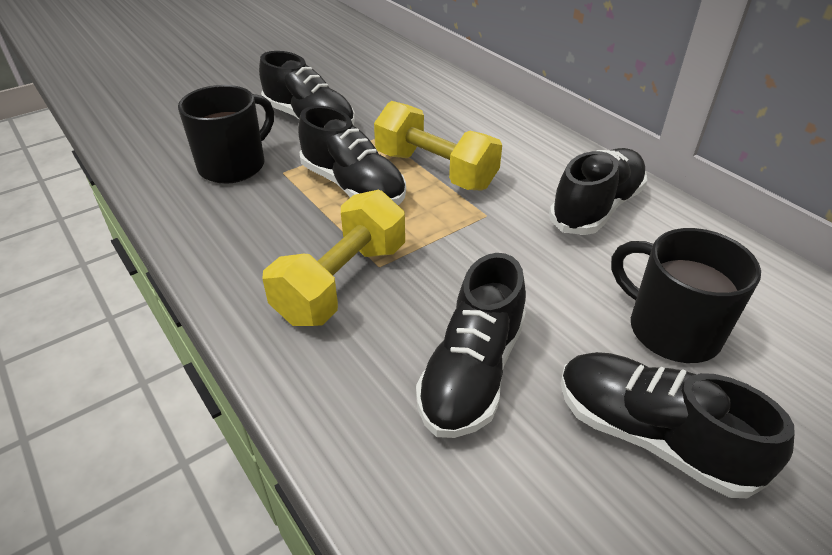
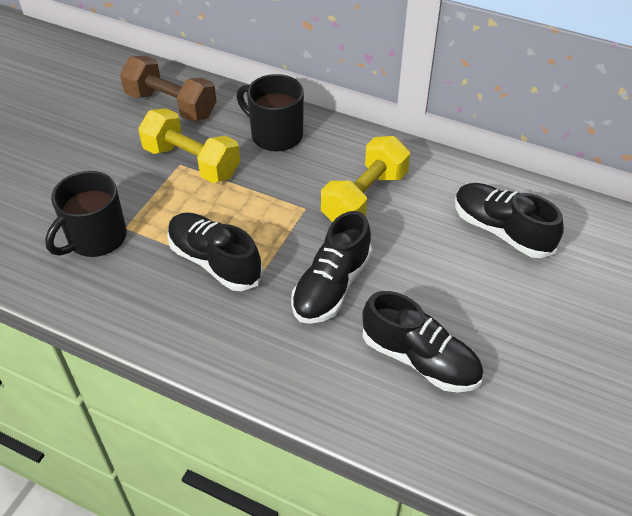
black shoe: 5 -> 4
brown dumbbell: 0 -> 1

